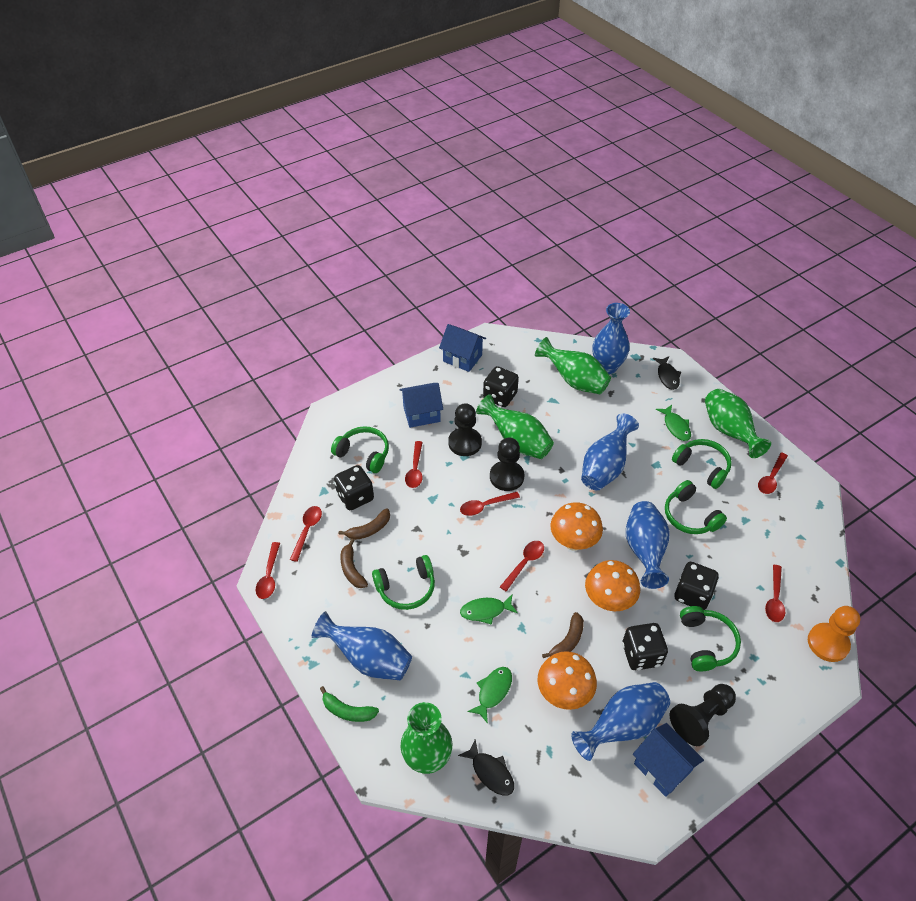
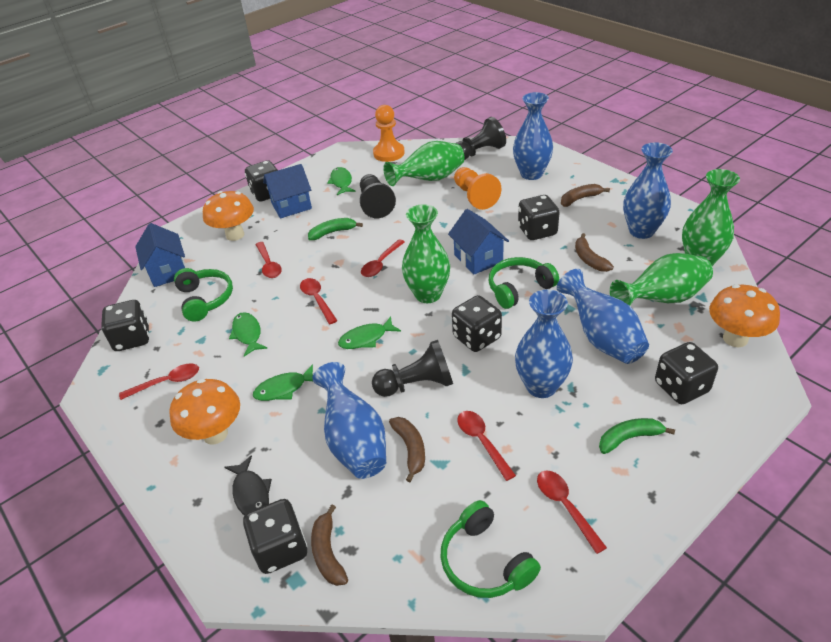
black dice: 4 -> 6
black fish: 2 -> 1
brown banana: 3 -> 4
green banana: 1 -> 2
green fish: 3 -> 4
green headphones: 5 -> 3
orange pawn: 1 -> 2
red spoon: 7 -> 6

